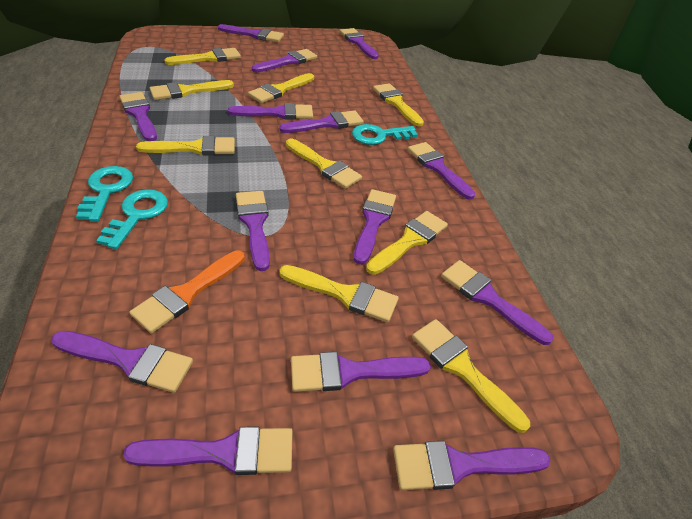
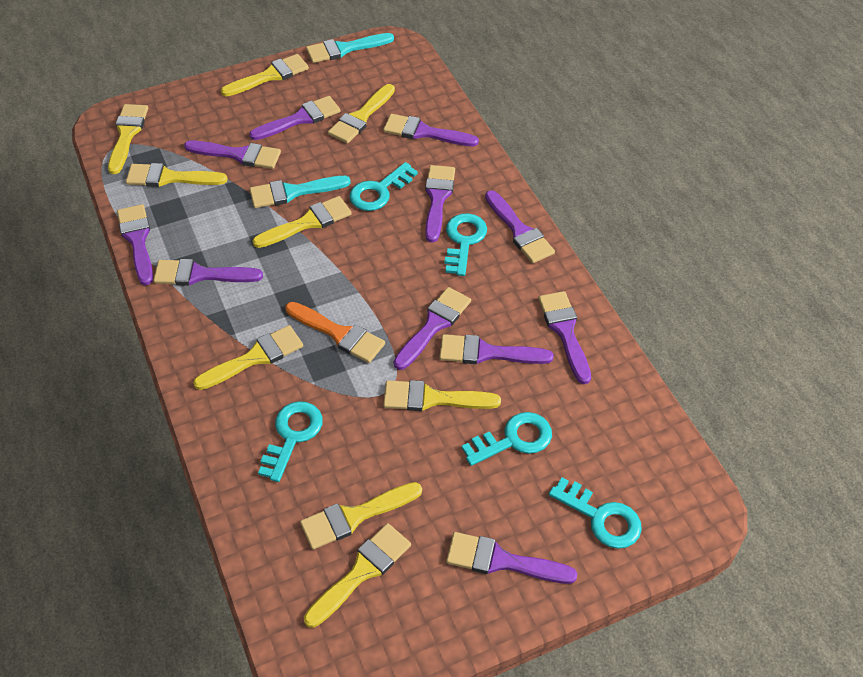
purple brush: 14 -> 11
turquoise brush: 0 -> 2
turquoise key: 3 -> 5

